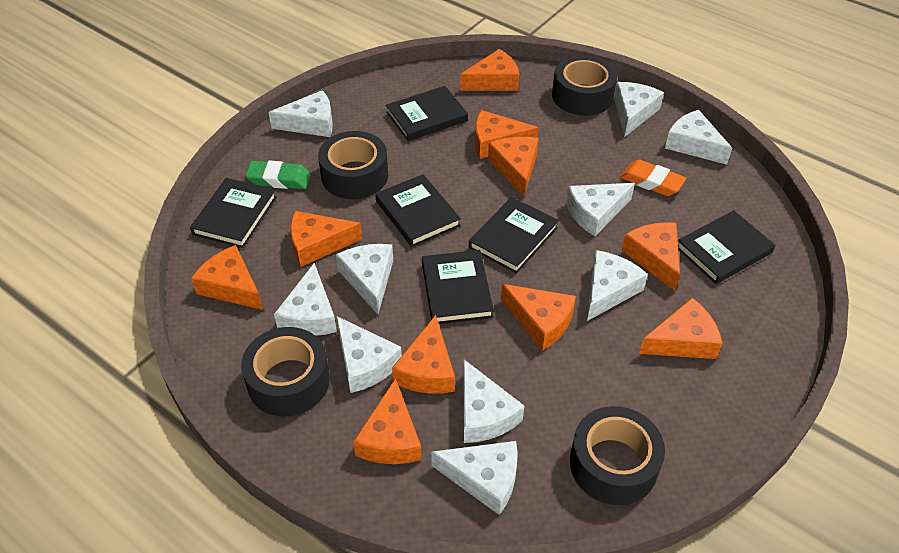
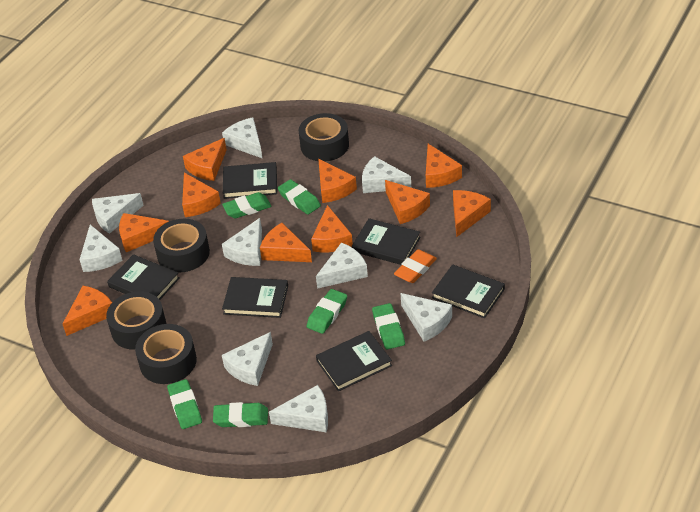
green eraser: 1 -> 6
white cheese: 10 -> 9

